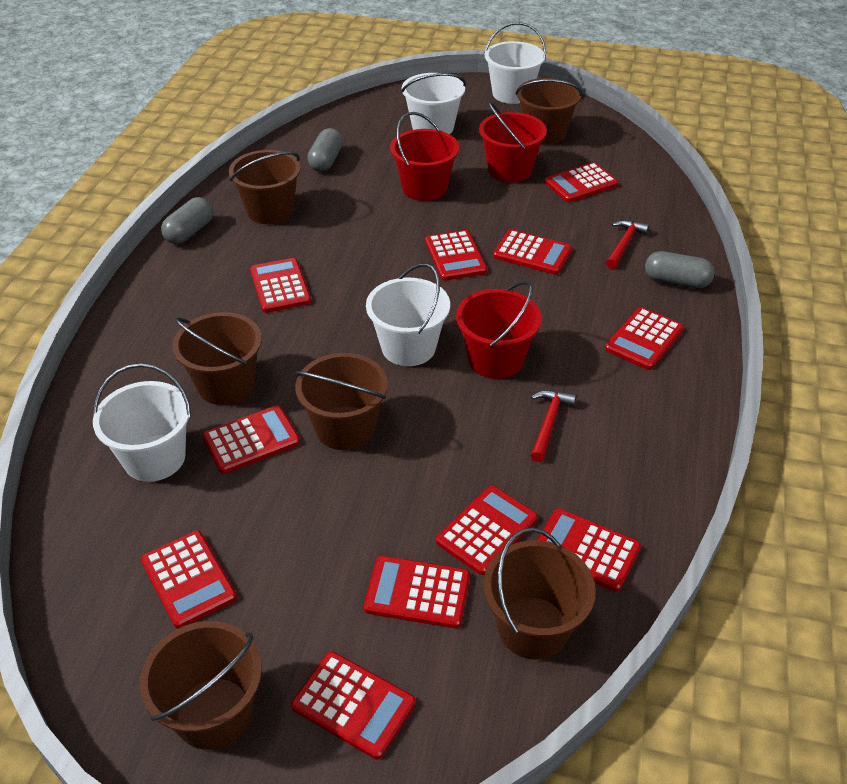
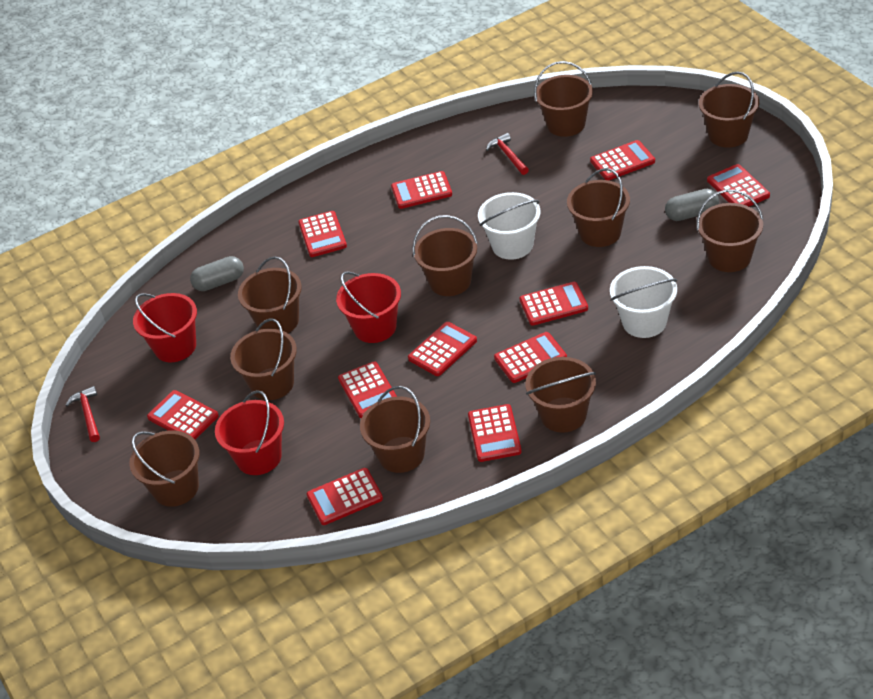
brown bucket: 6 -> 10
grey capsule: 3 -> 2
white bucket: 4 -> 2

